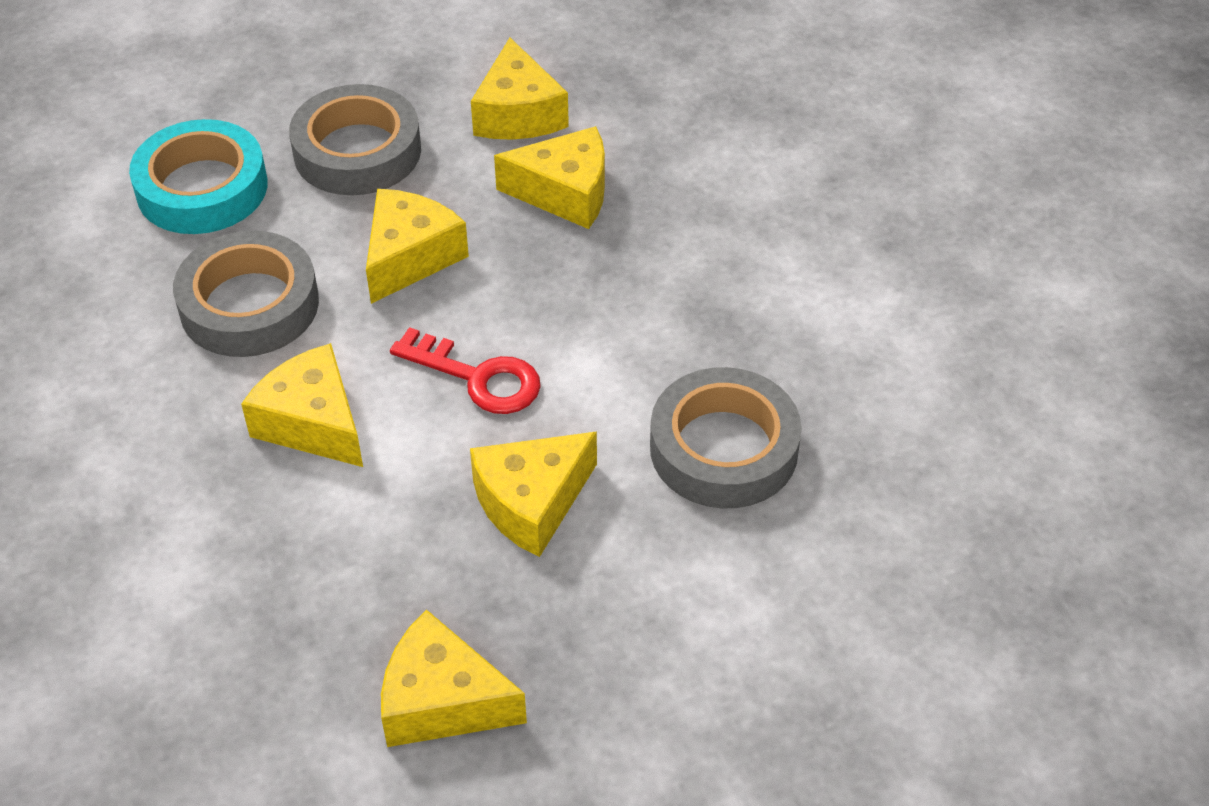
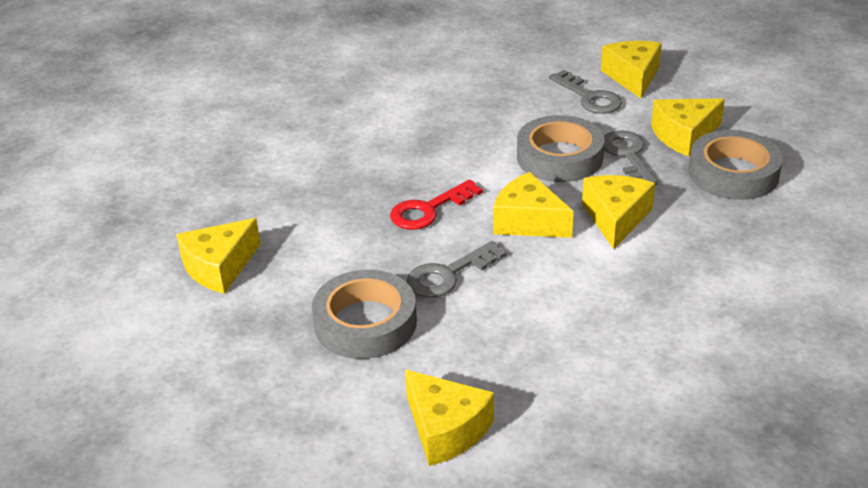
grey key: 0 -> 3
turquoise tape: 1 -> 0

